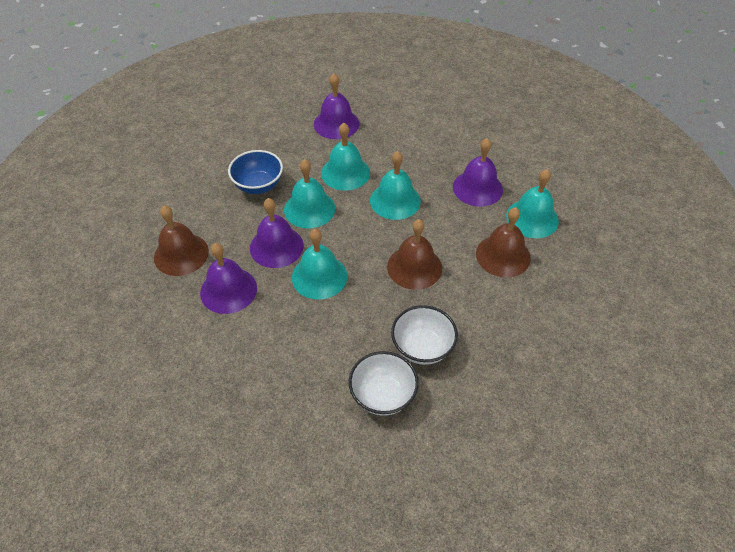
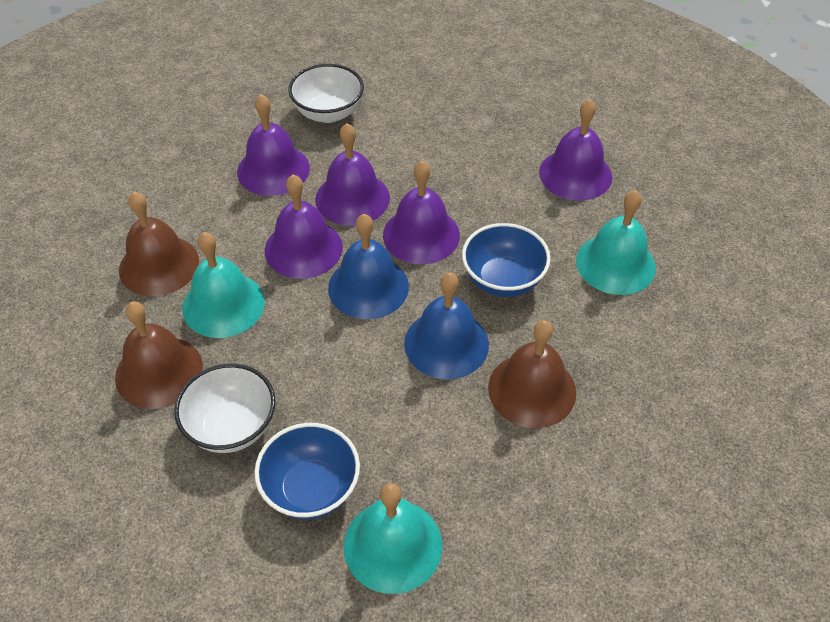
blue bell: 0 -> 2
blue bowl: 1 -> 2
purple bell: 4 -> 5
turquoise bell: 5 -> 3

